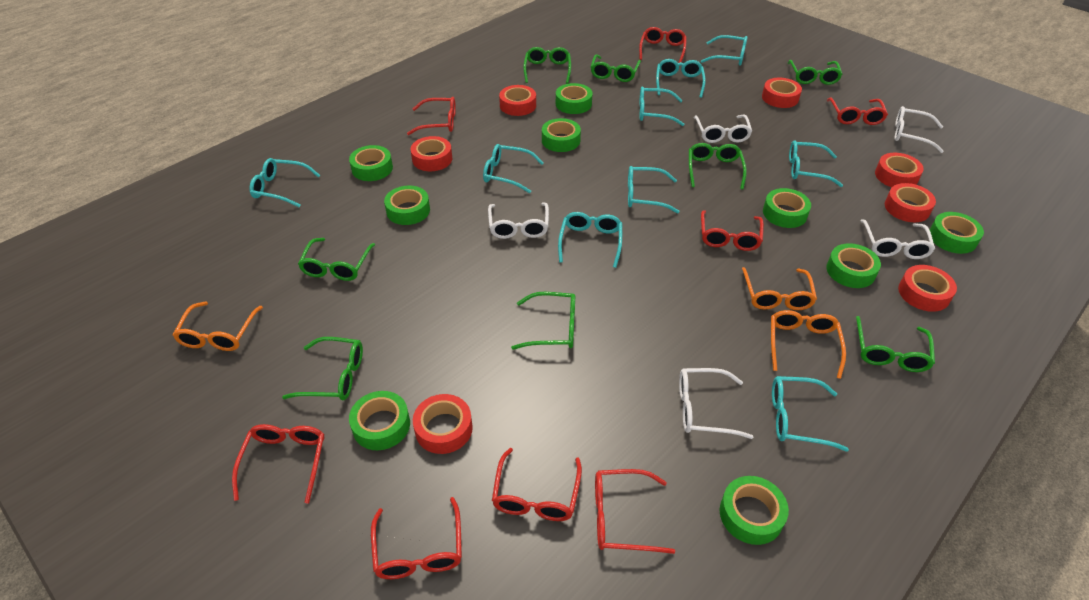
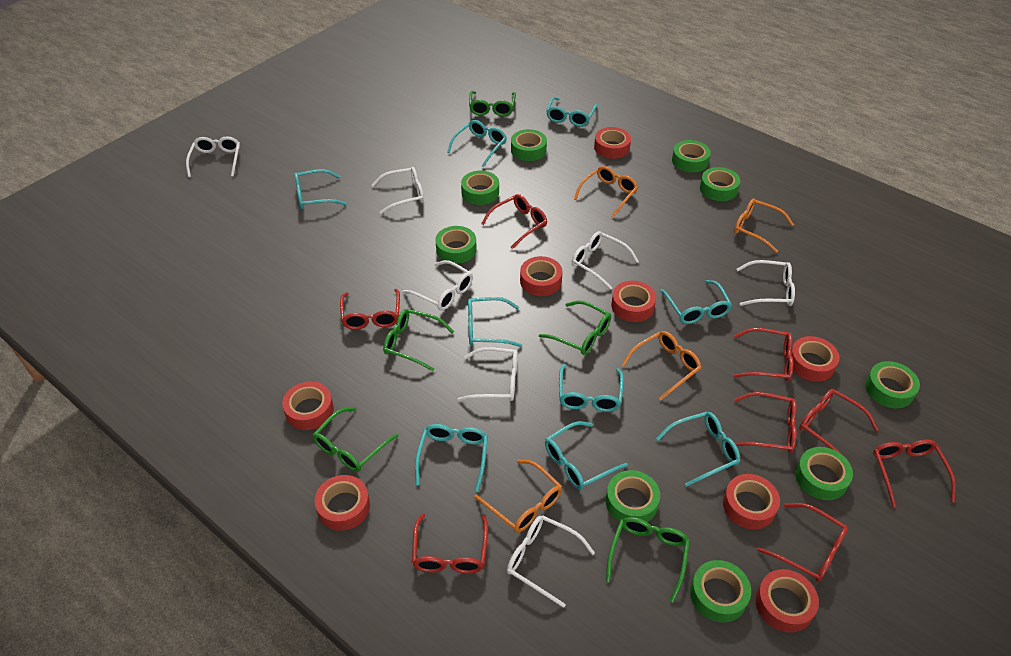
green glasses: 8 -> 5
orange glasses: 3 -> 4
red tape: 7 -> 8
white glasses: 5 -> 7

